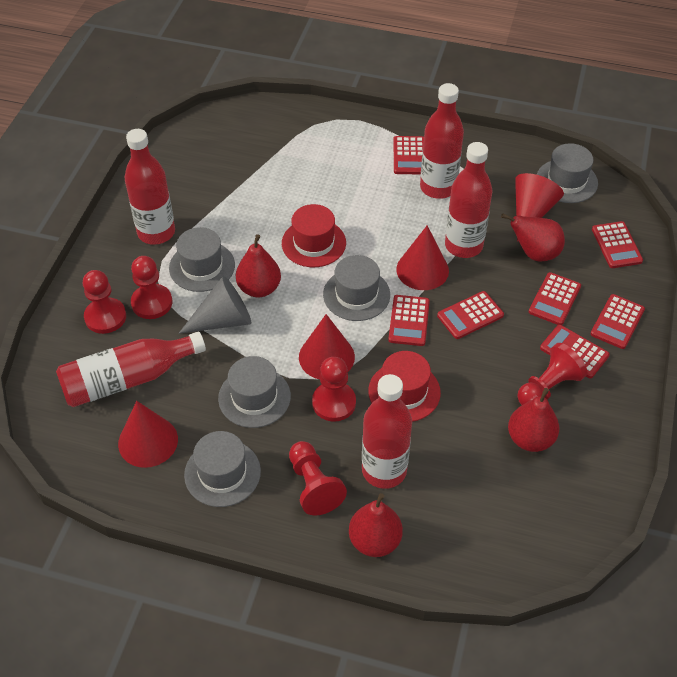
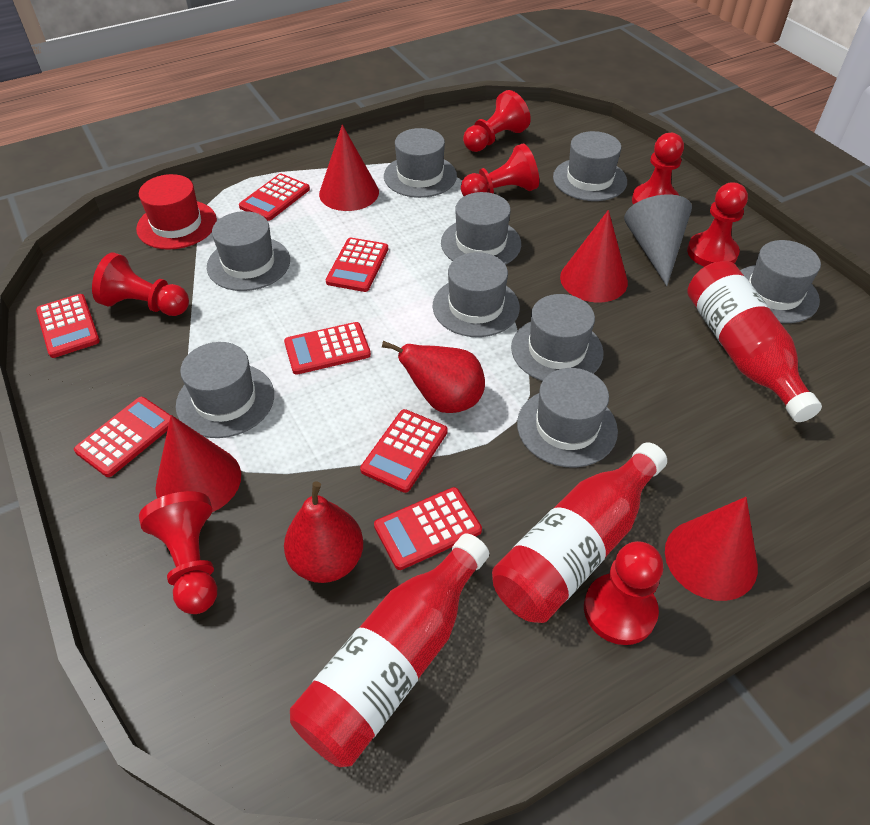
grey hat: 5 -> 9
red bottle: 5 -> 3
red hat: 2 -> 1
red pawn: 5 -> 7
red pear: 4 -> 2

